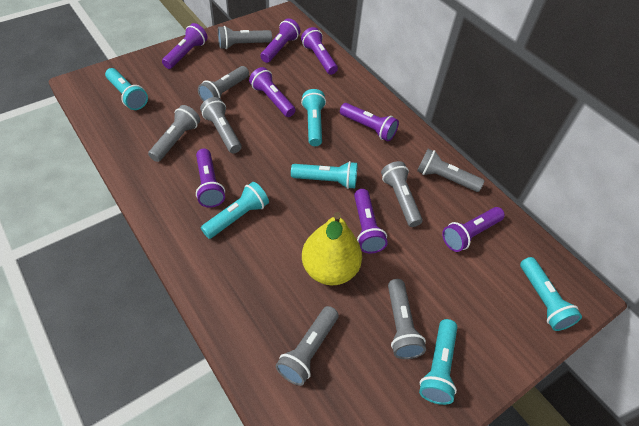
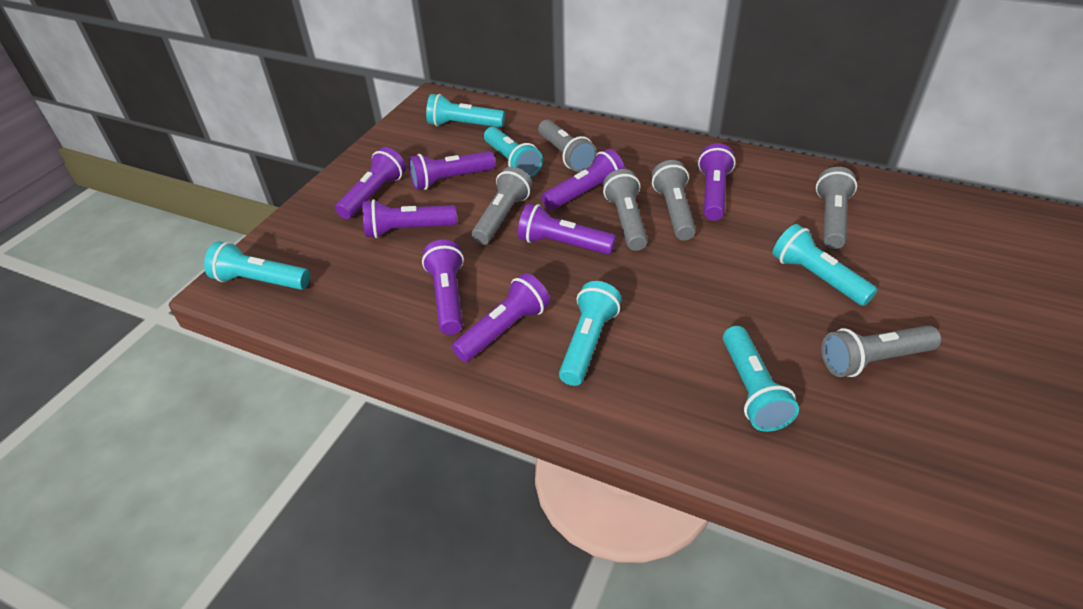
grey flashlight: 8 -> 6
yellow pear: 1 -> 0

